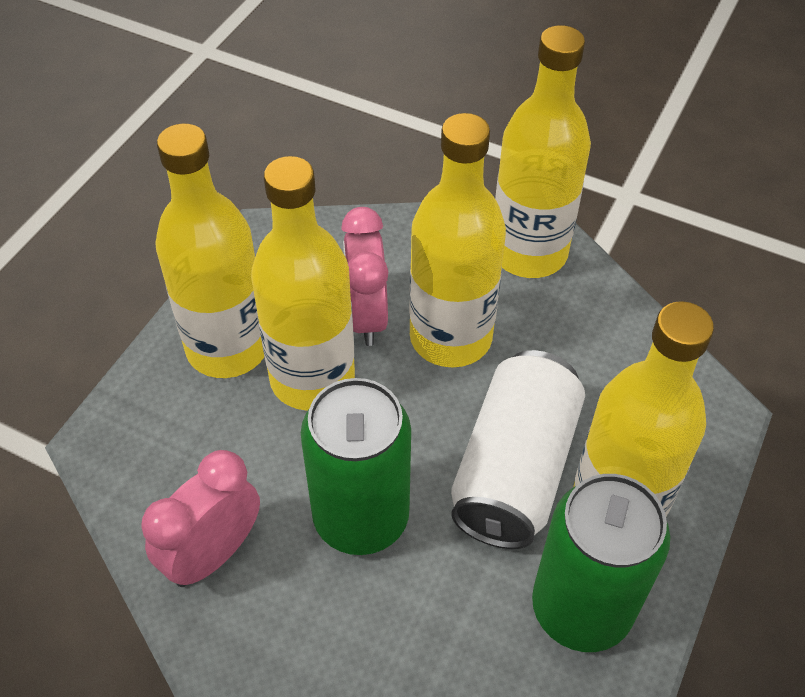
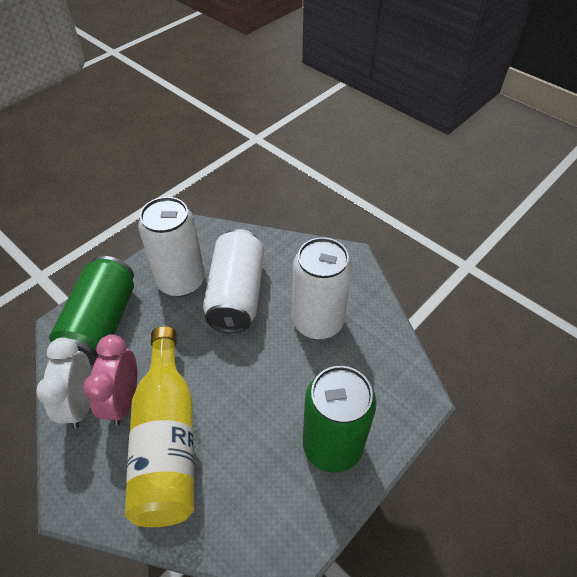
pink clock: 2 -> 1
white can: 1 -> 3
white clock: 0 -> 1
yellow bottle: 5 -> 1

